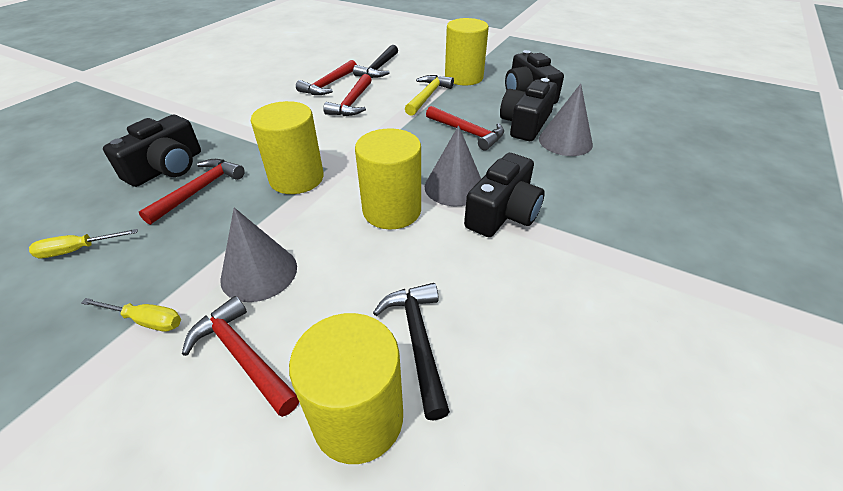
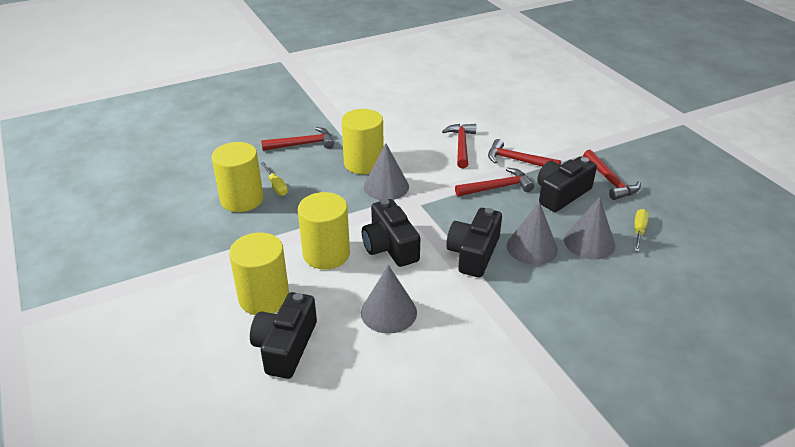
black hammer: 2 -> 0
grey cone: 3 -> 4
yellow hammer: 1 -> 0

